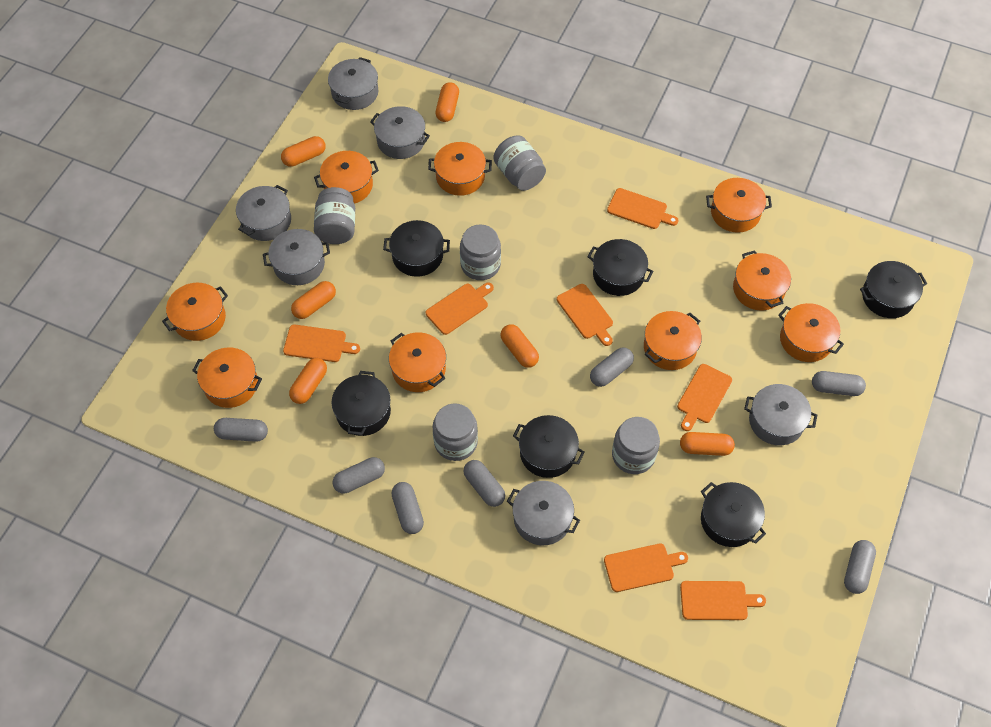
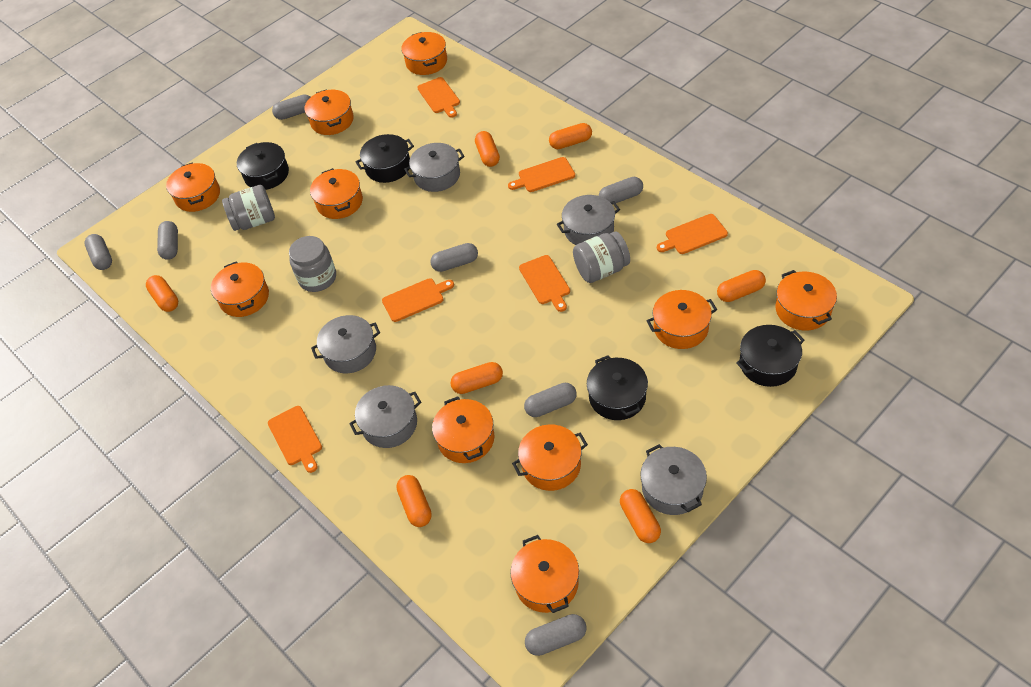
black pot: 6 -> 4
grey jar: 5 -> 3
grey pot: 6 -> 5
orange capsule: 6 -> 7
orange cutting board: 7 -> 6
orange pot: 9 -> 10

